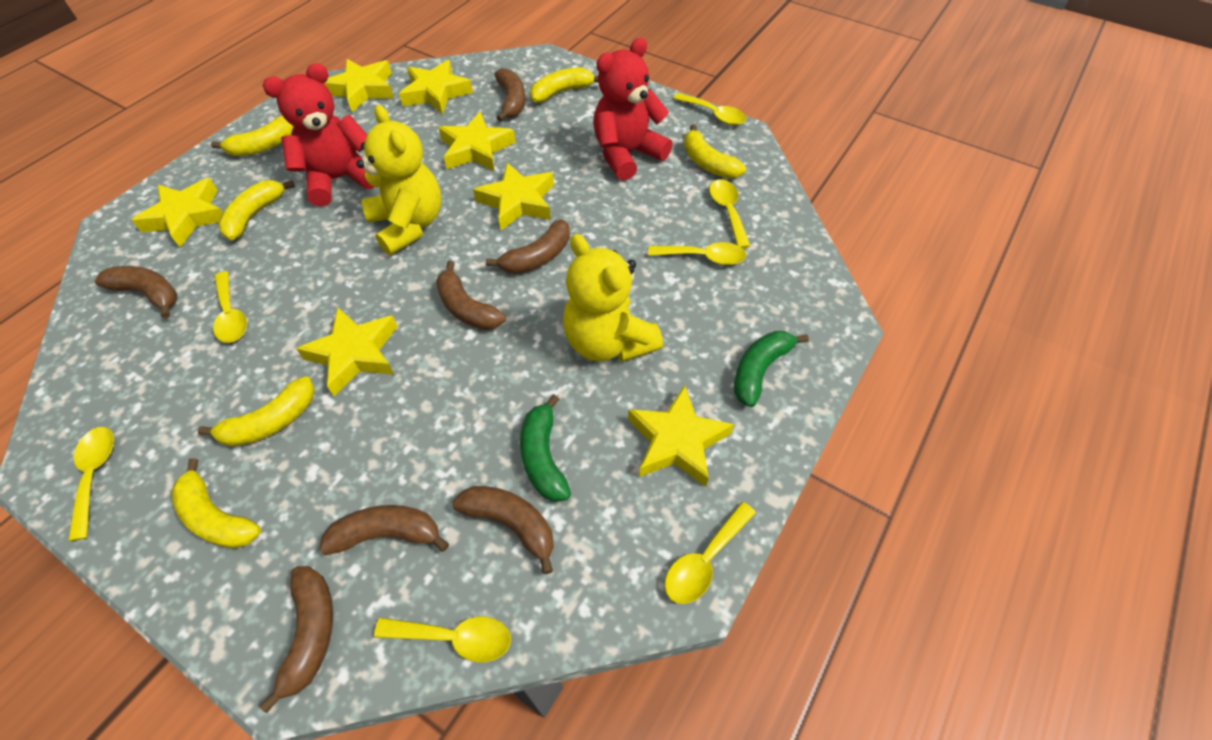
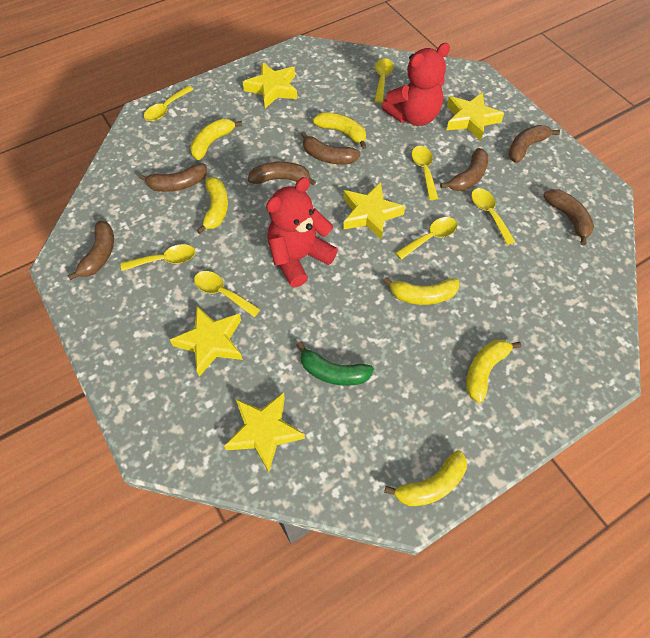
green banana: 2 -> 1
yellow star: 7 -> 5
yellow teddy bear: 2 -> 0

